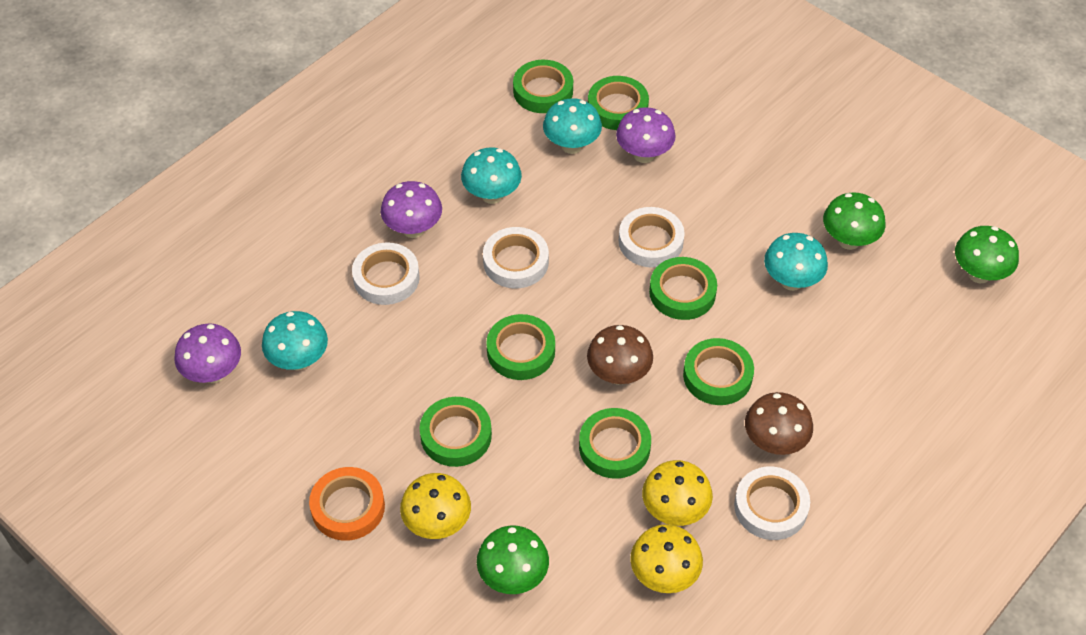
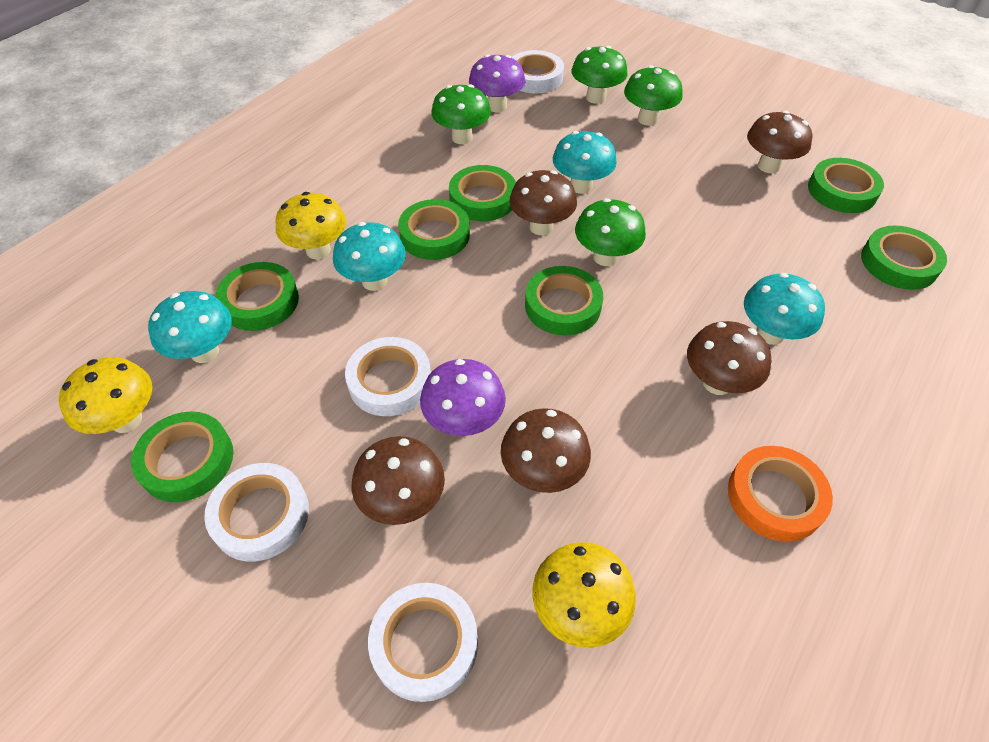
brown mushroom: 2 -> 5
green mushroom: 3 -> 4
purple mushroom: 3 -> 2

